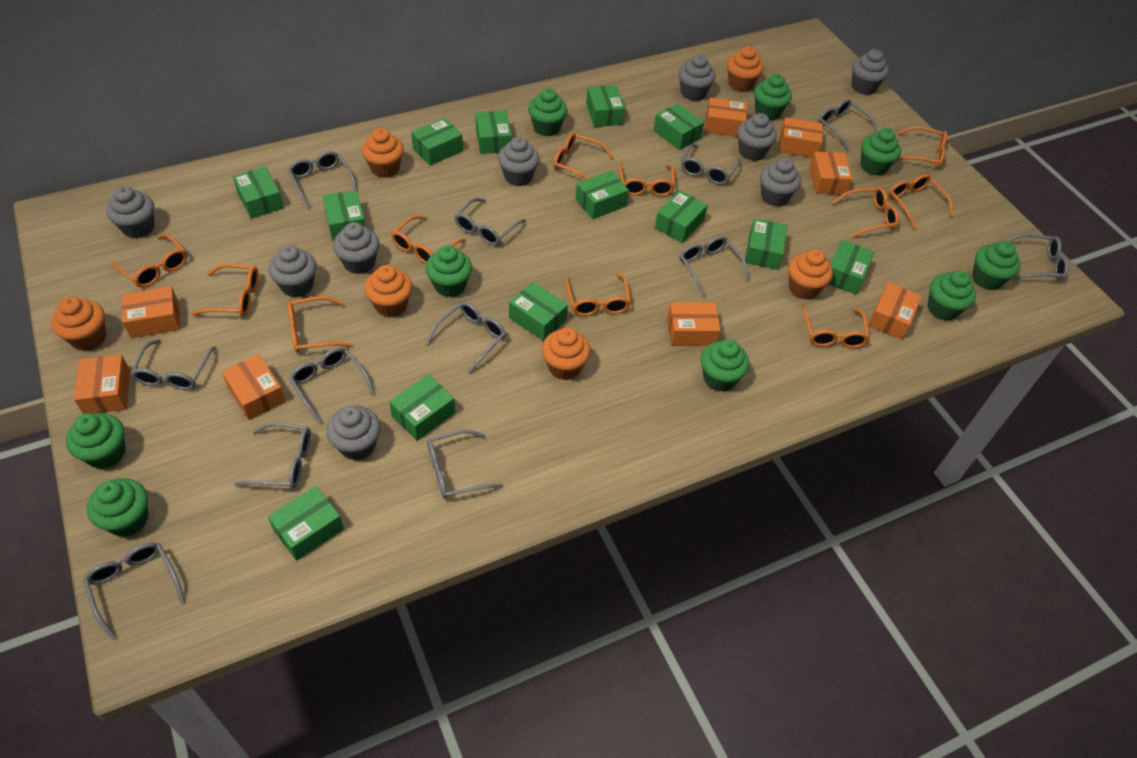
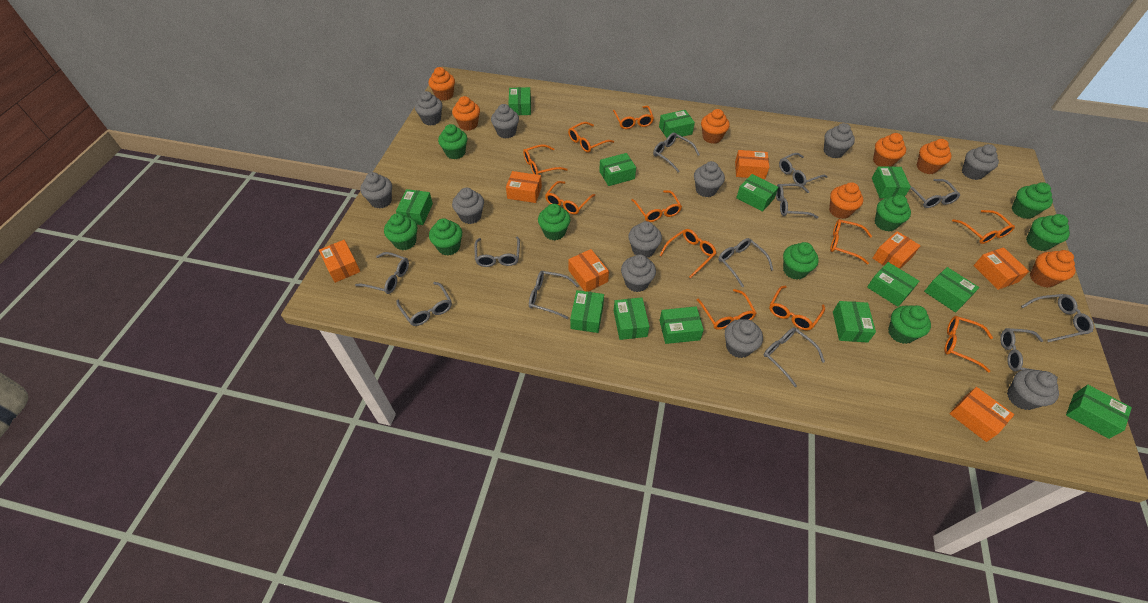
grey cupcake: 9 -> 11
orange box: 8 -> 7
orange cupcake: 6 -> 7

